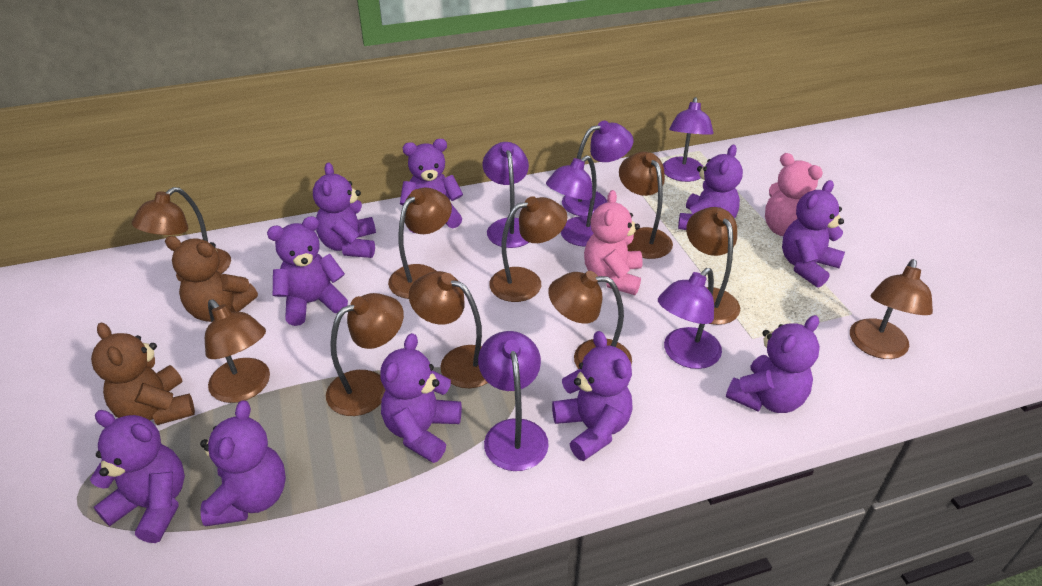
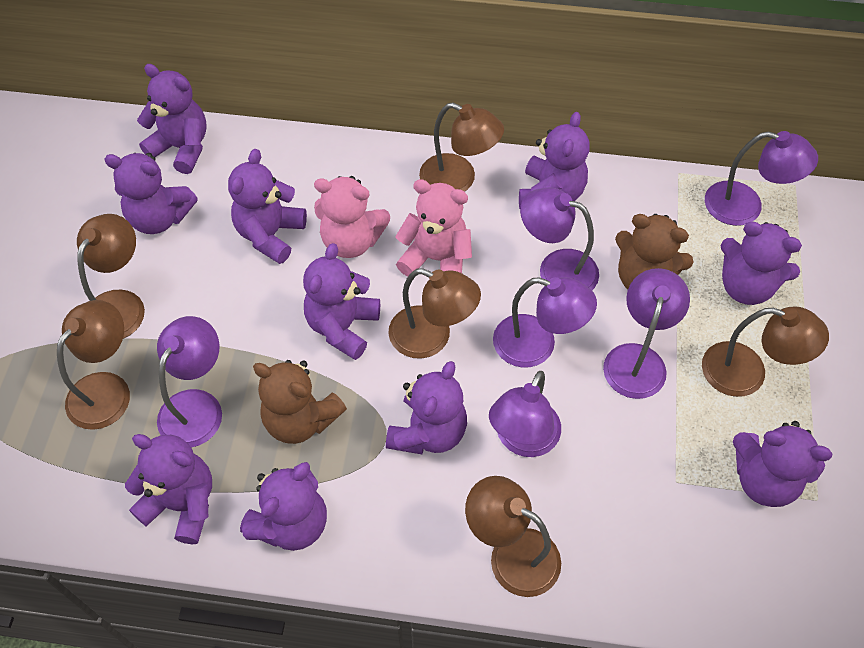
brown lamp: 10 -> 6

